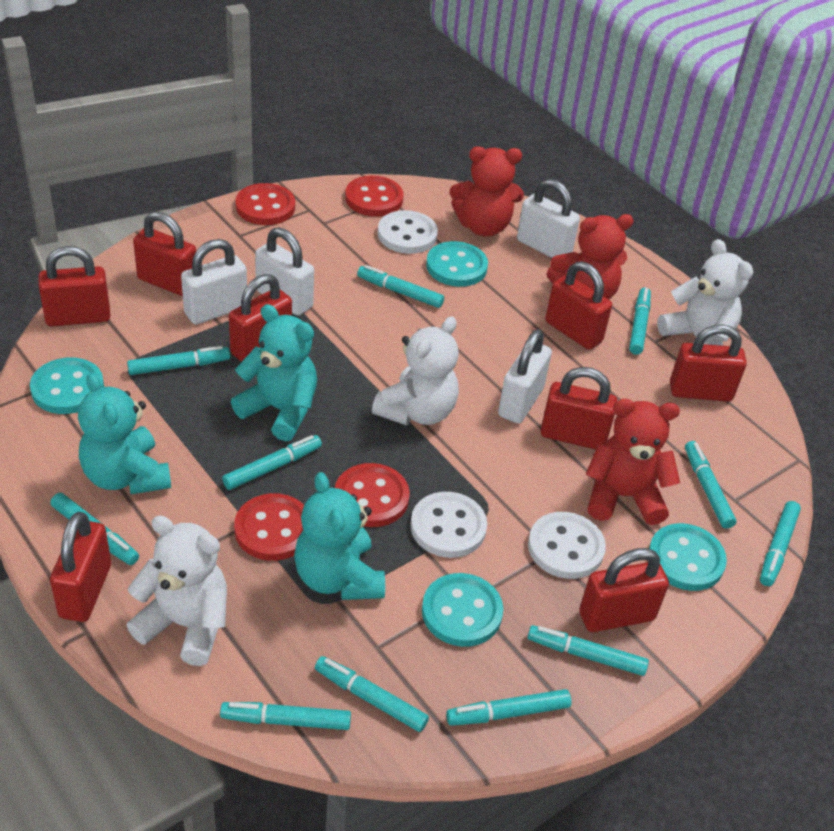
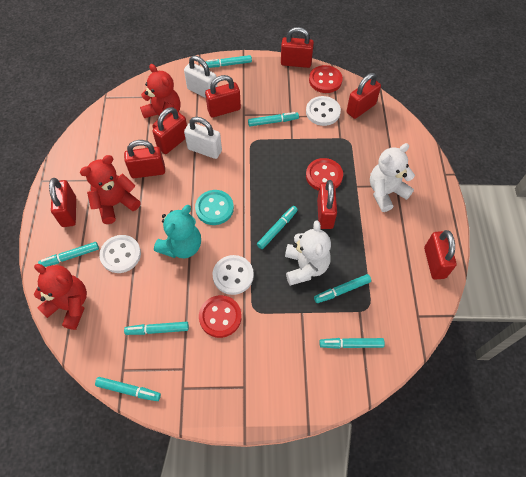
red button: 4 -> 3
turquoise button: 4 -> 1
turquoise marker: 11 -> 8
turquoise teddy bear: 3 -> 1
white padlock: 4 -> 2
white teddy bear: 3 -> 2

